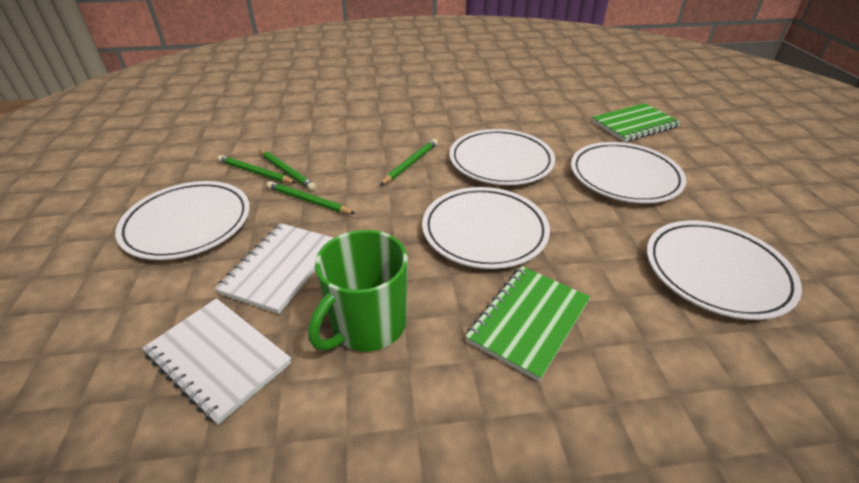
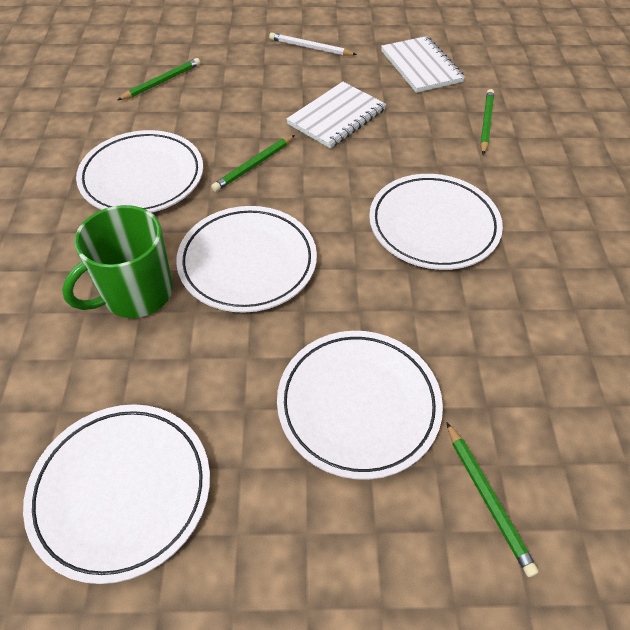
green notebook: 2 -> 0
white pencil: 0 -> 1

